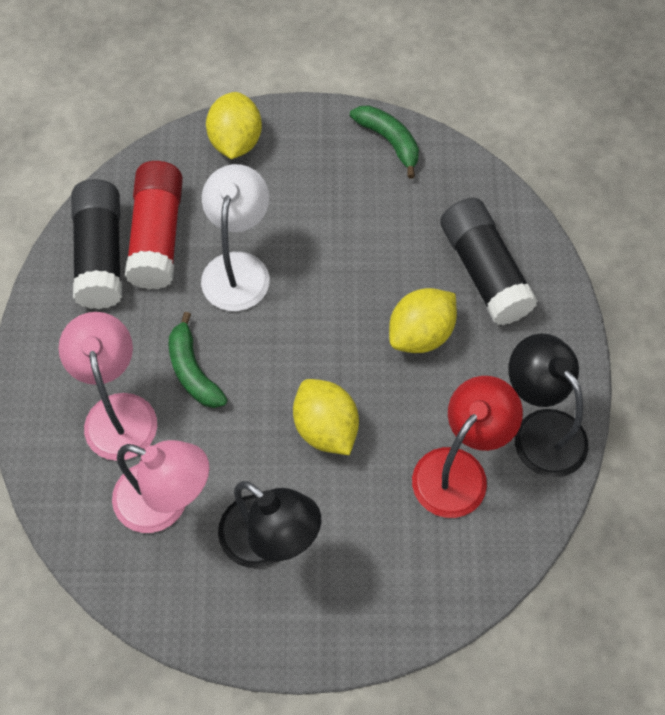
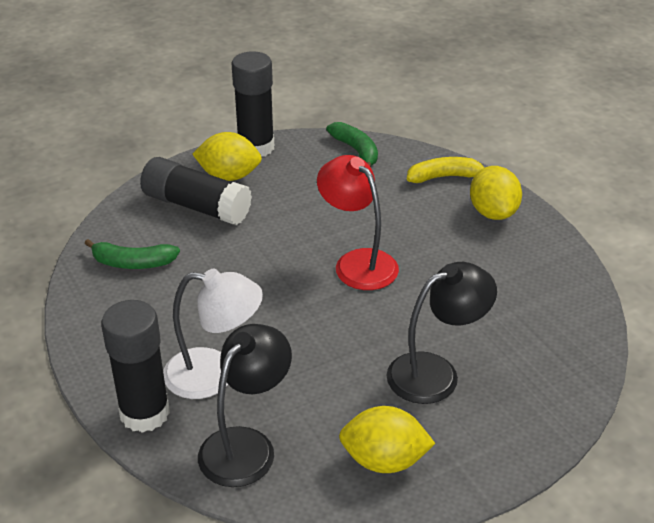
black glue stick: 2 -> 3
pink lamp: 2 -> 0
red glue stick: 1 -> 0
yellow banana: 0 -> 1

